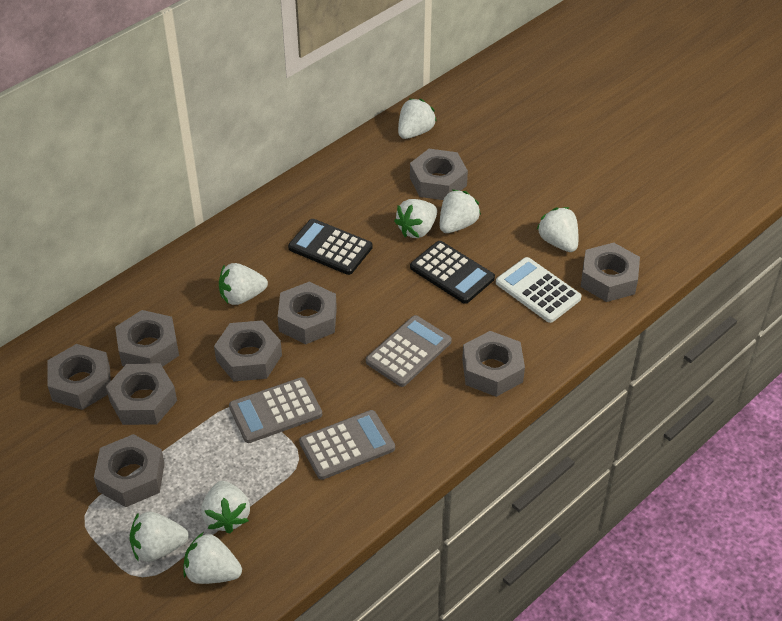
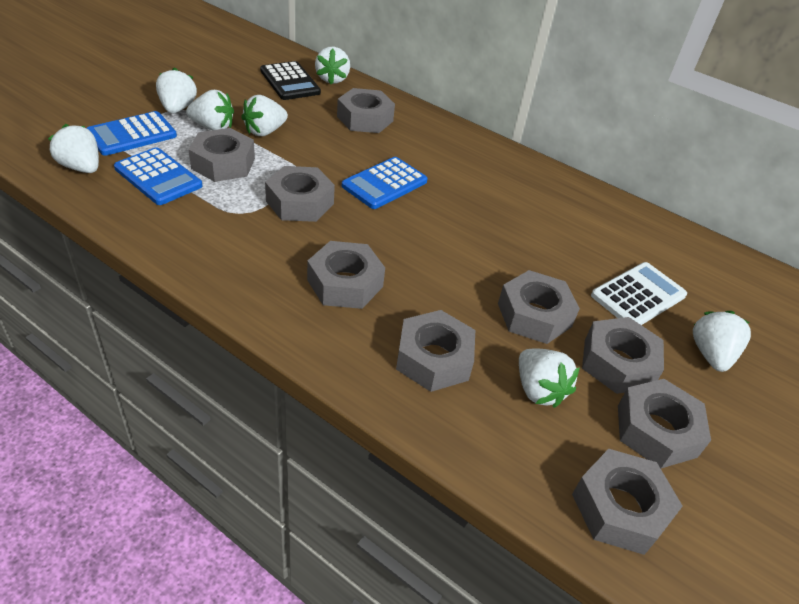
black calculator: 2 -> 1
blue calculator: 0 -> 3
grey calculator: 3 -> 0
white strawberry: 8 -> 7

